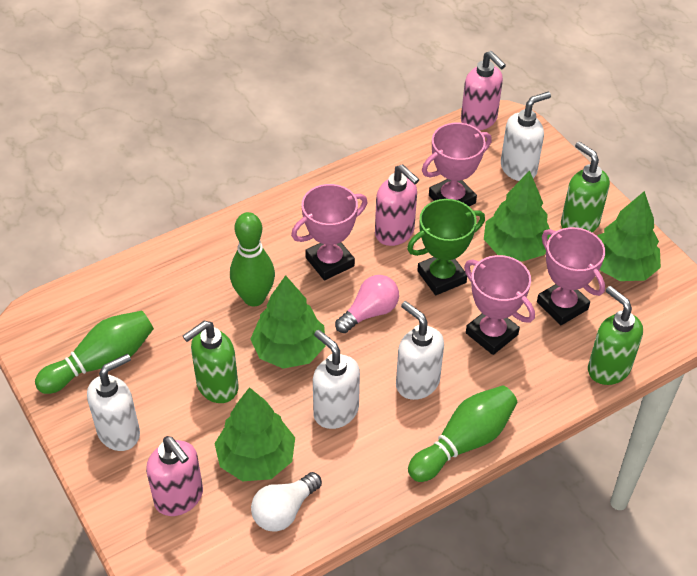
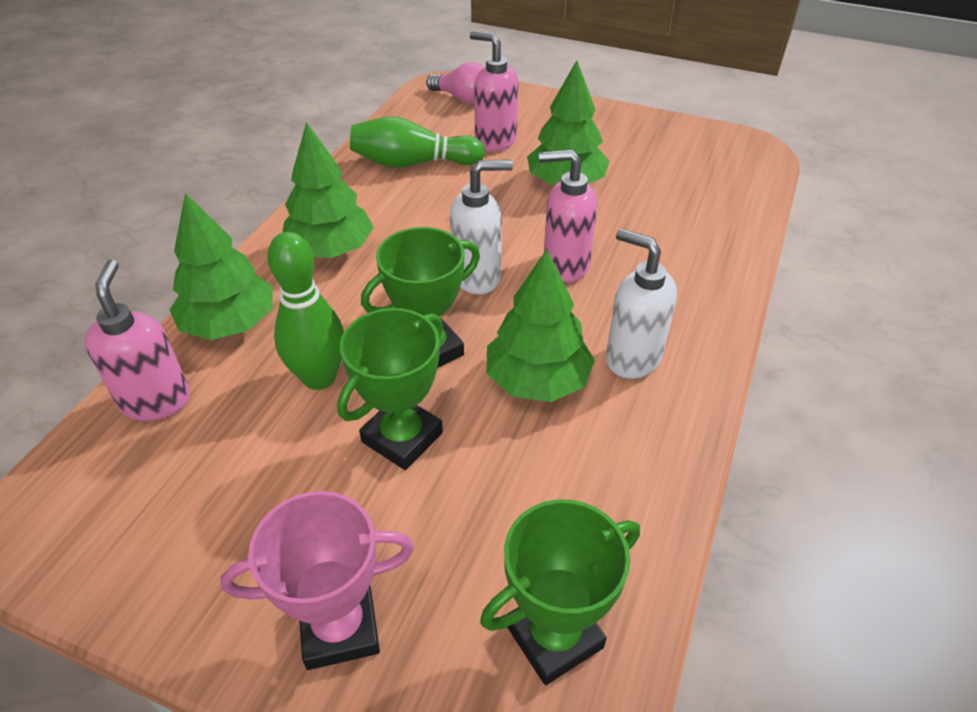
green bowling pin: 3 -> 2
green soap dispenser: 3 -> 0
green trophy: 1 -> 3
pink trophy: 4 -> 1
white light bulb: 1 -> 0
white soap dispenser: 4 -> 2

